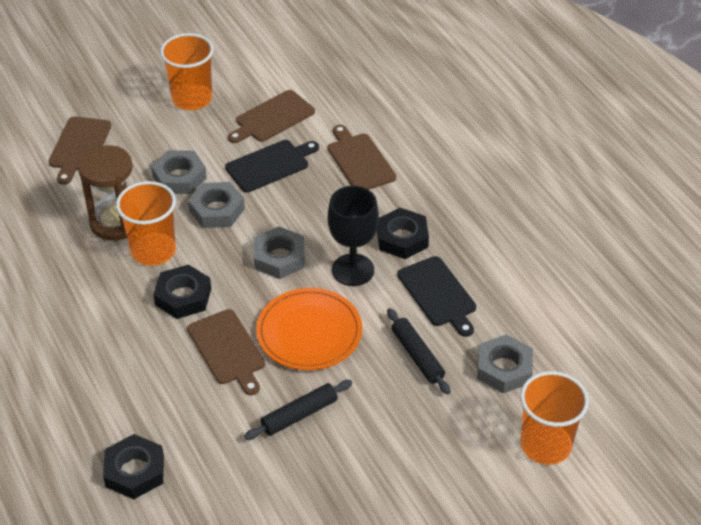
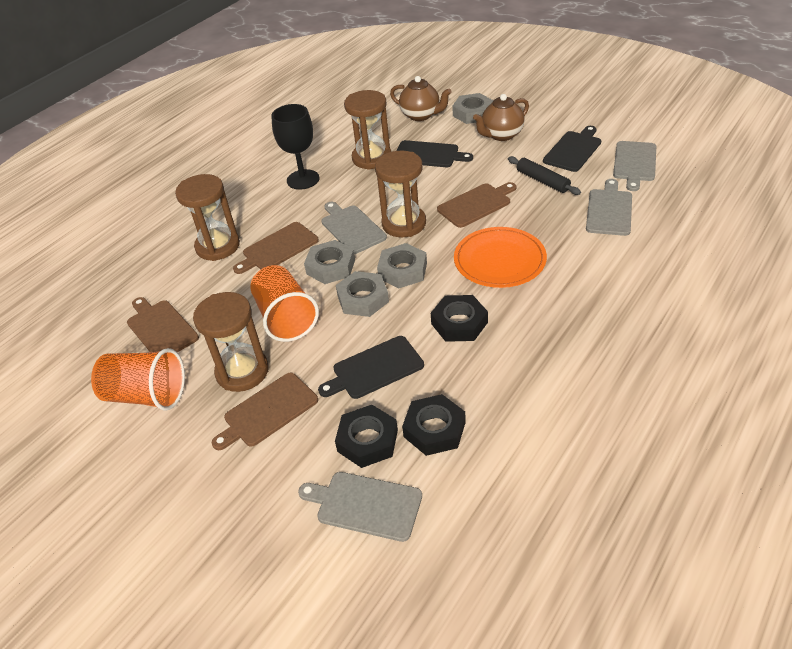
black cutting board: 2 -> 3
black rolling pin: 2 -> 1
brown hourglass: 1 -> 4
brown teapot: 0 -> 2
grey cutting board: 0 -> 4
orange cup: 3 -> 2

